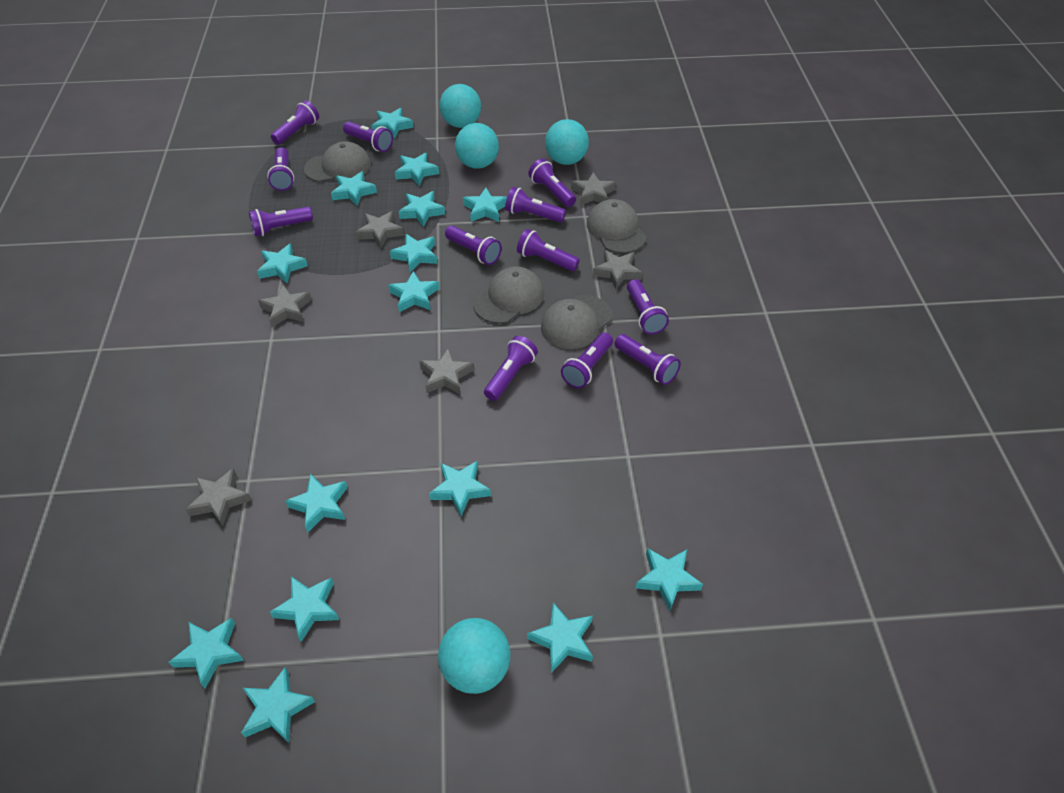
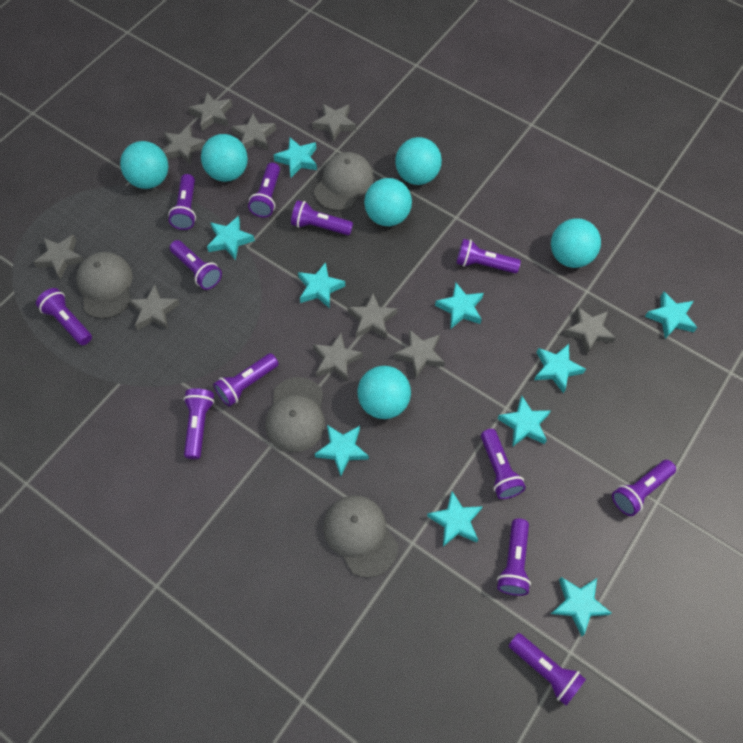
grey star: 6 -> 10
turquoise ball: 4 -> 6
turquoise star: 15 -> 10

